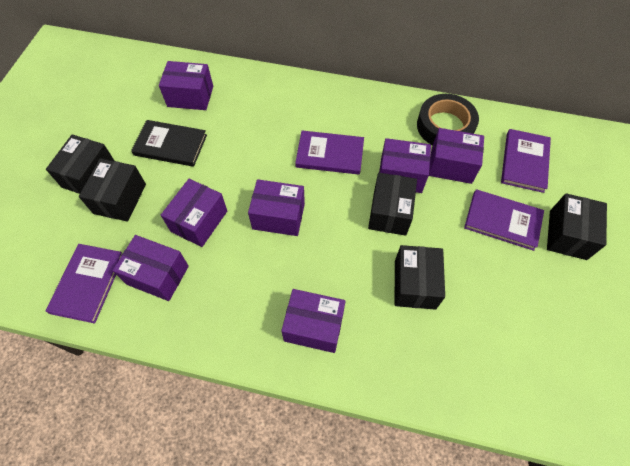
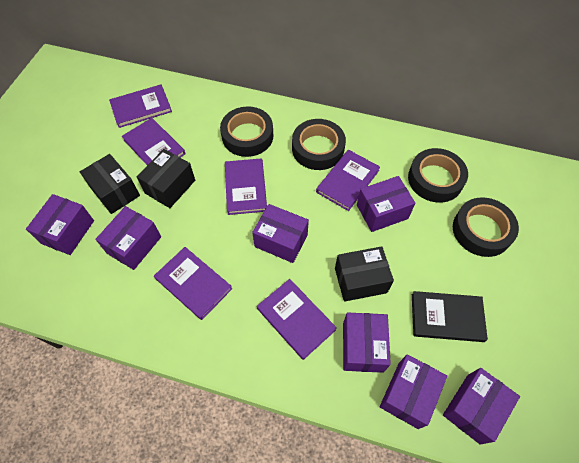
black box: 5 -> 3
black tape: 1 -> 4
purple book: 4 -> 6

